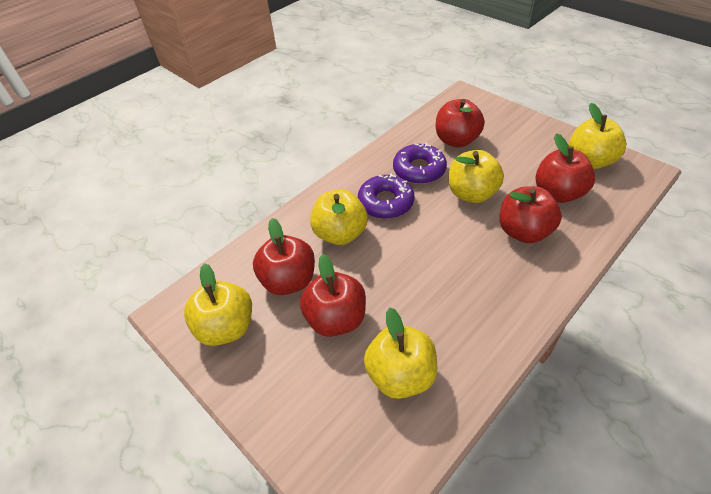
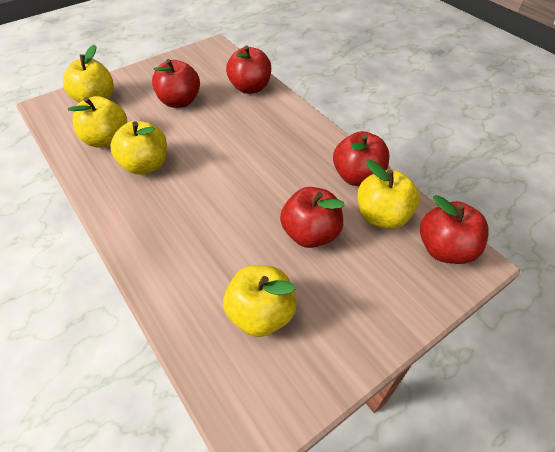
purple donut: 2 -> 0

